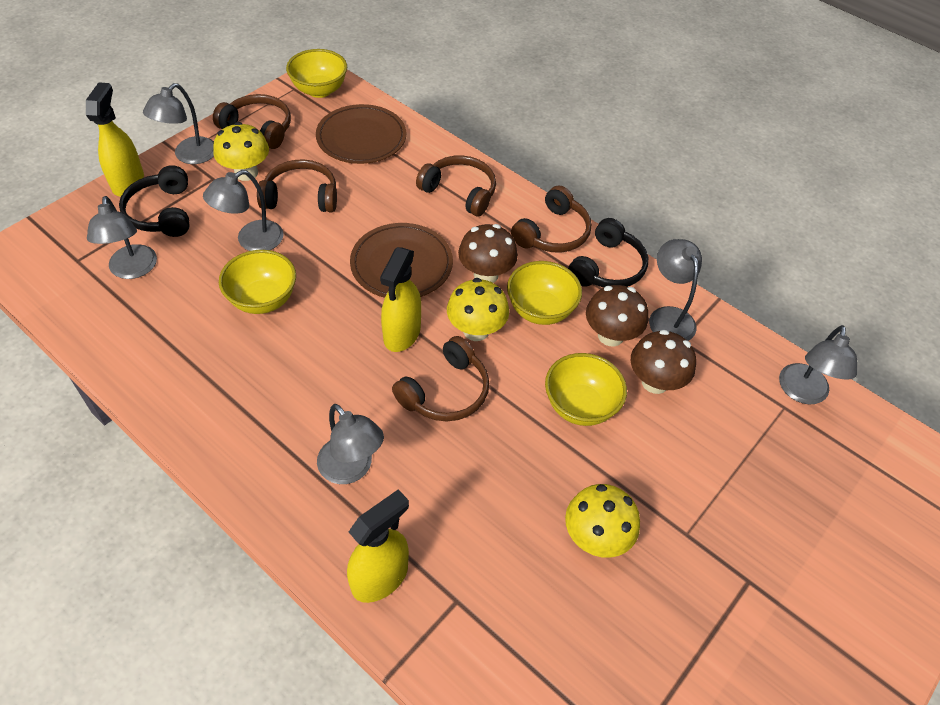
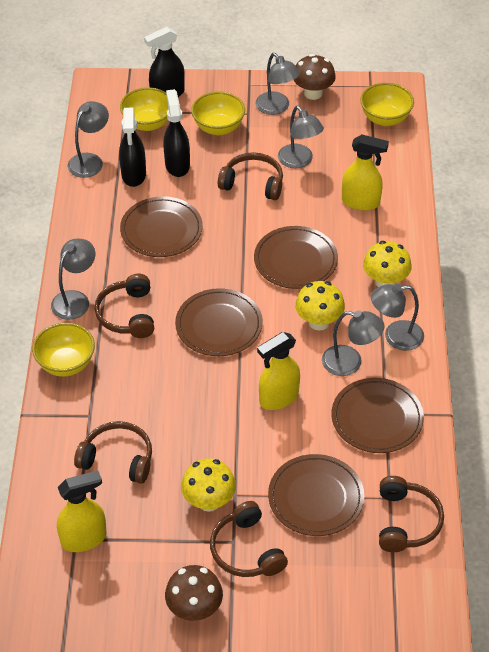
black headphones: 2 -> 0
black spray bottle: 0 -> 3
brown mushroom: 3 -> 2
brown plate: 2 -> 5

